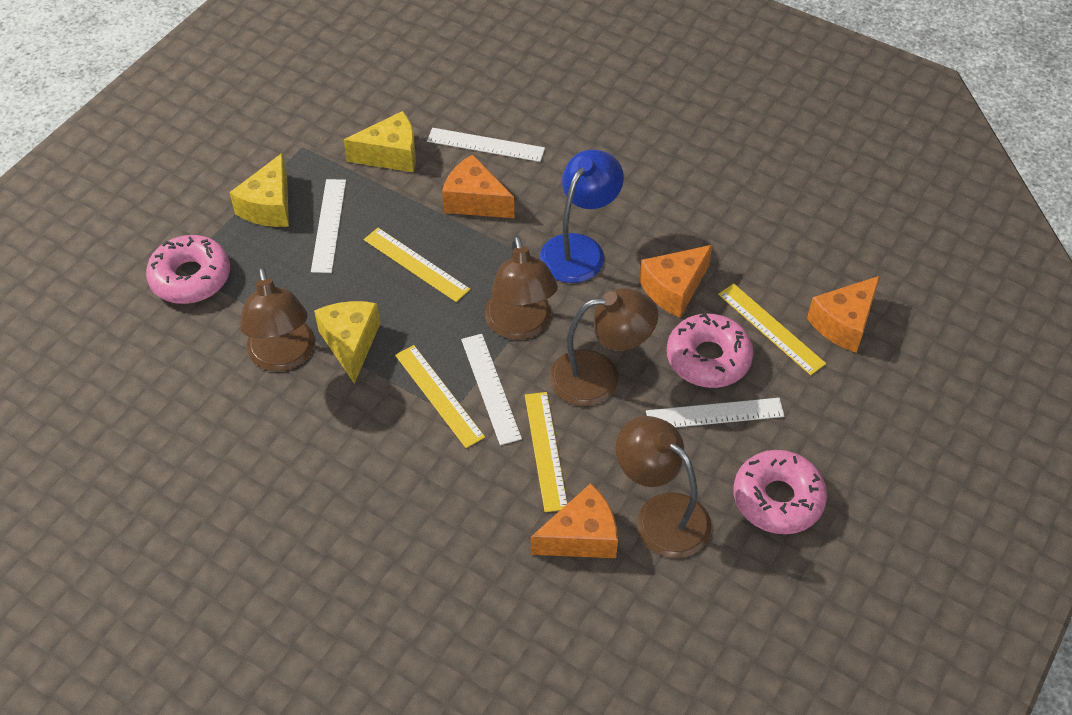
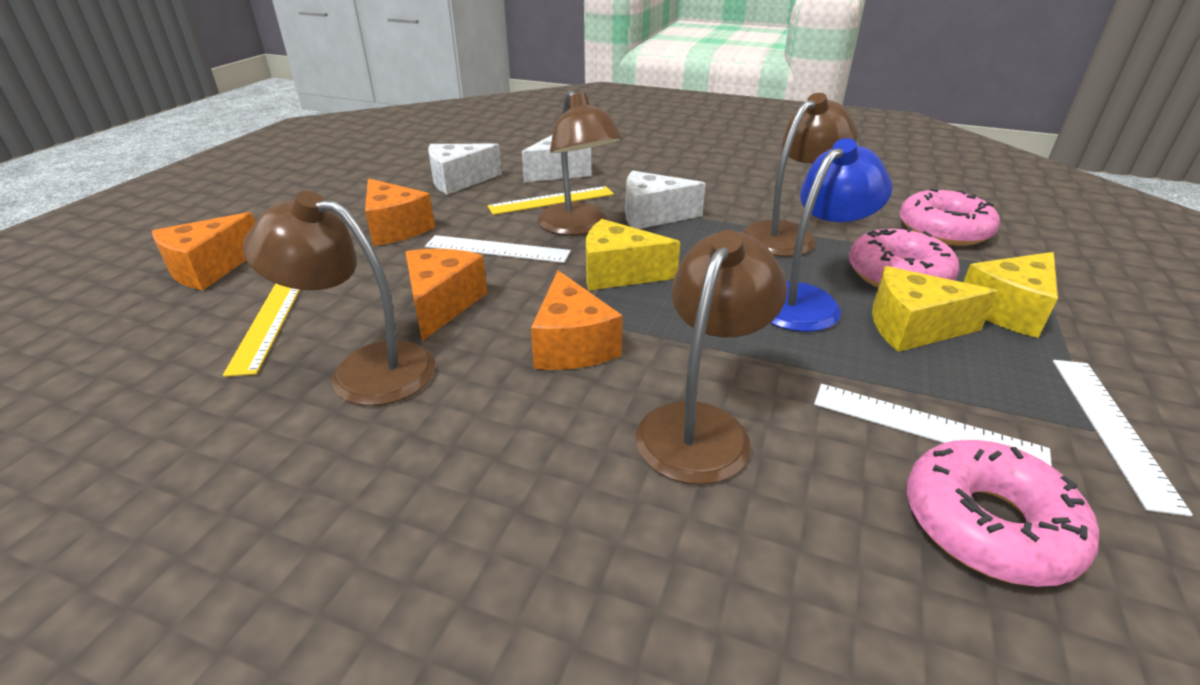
white cheese: 0 -> 3
white ruler: 4 -> 3
yellow ruler: 4 -> 2

